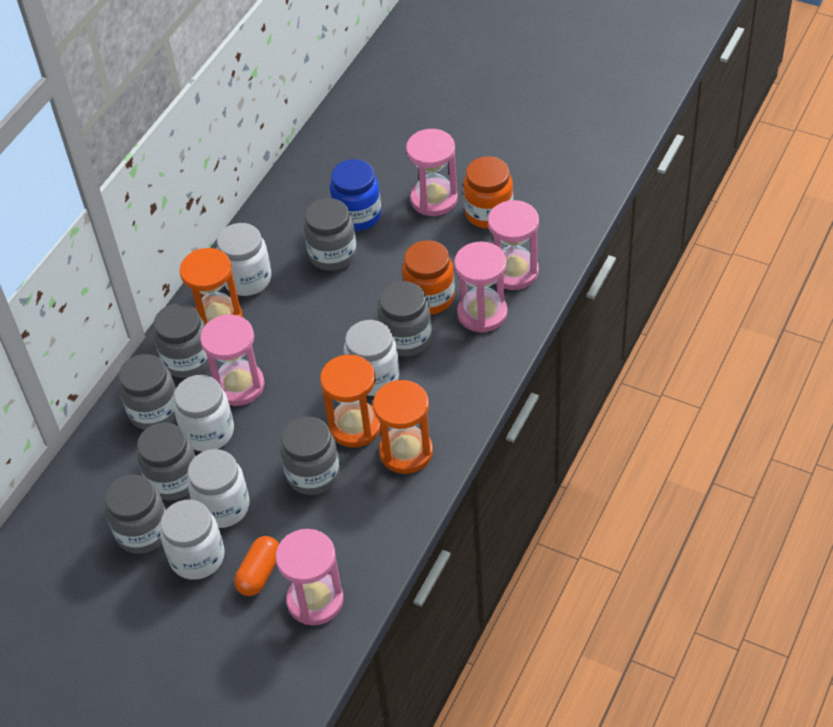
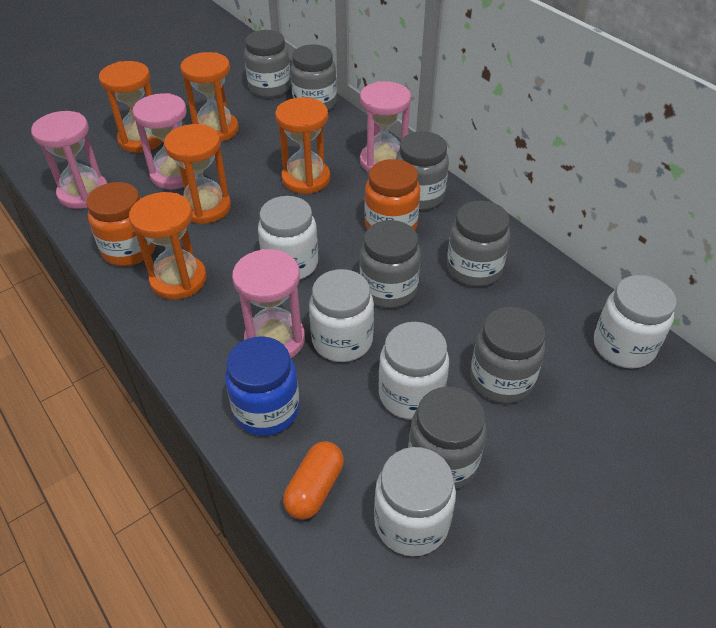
orange hourglass: 3 -> 5
pink hourglass: 5 -> 4

